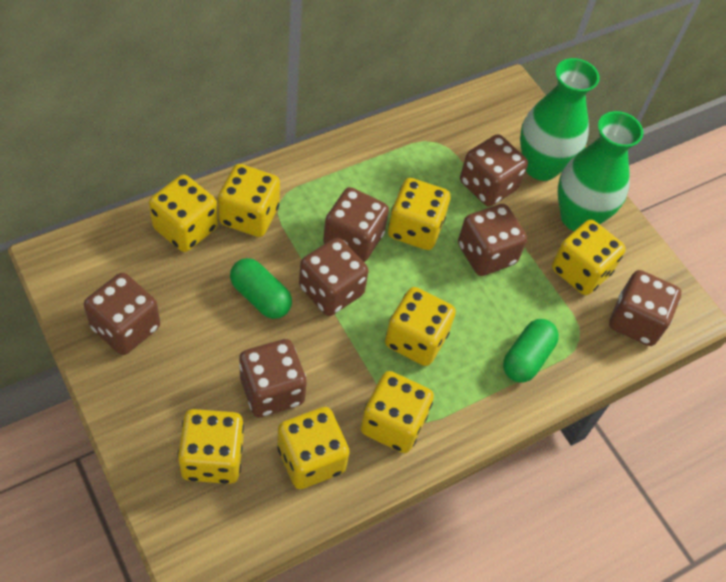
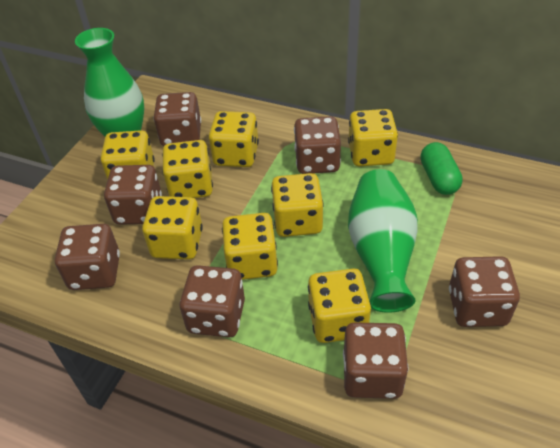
green capsule: 2 -> 1

